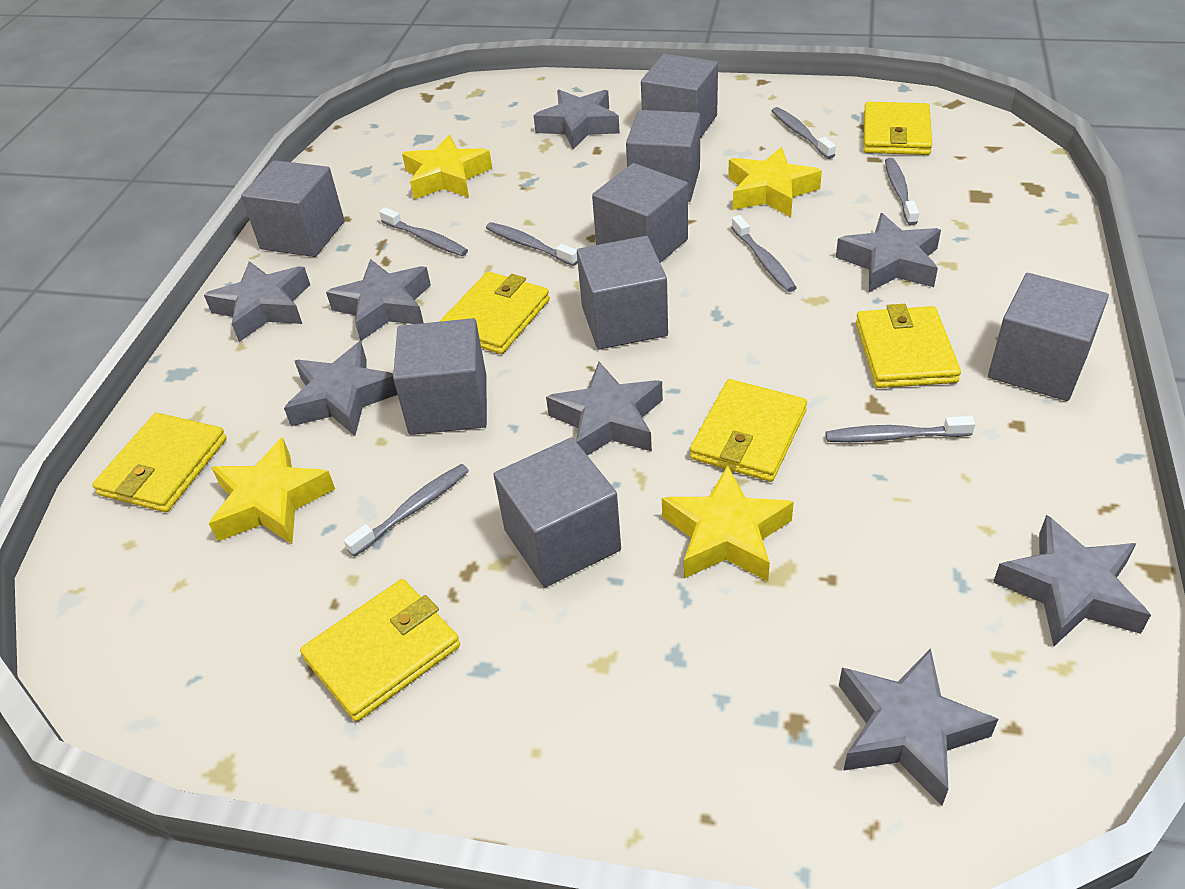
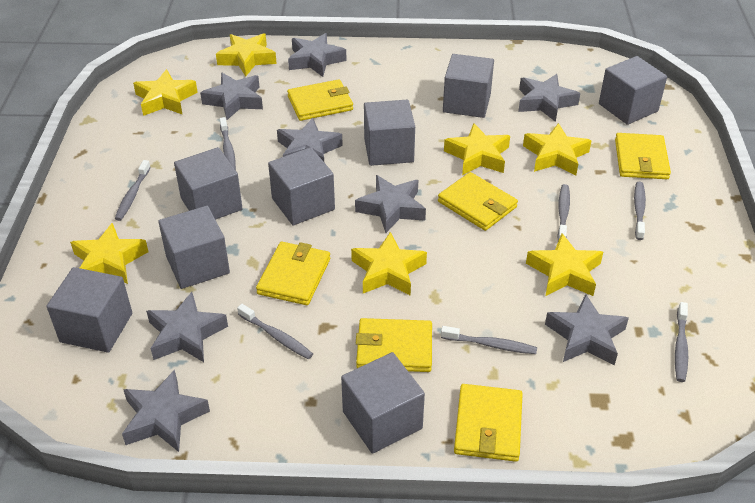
yellow star: 4 -> 7

